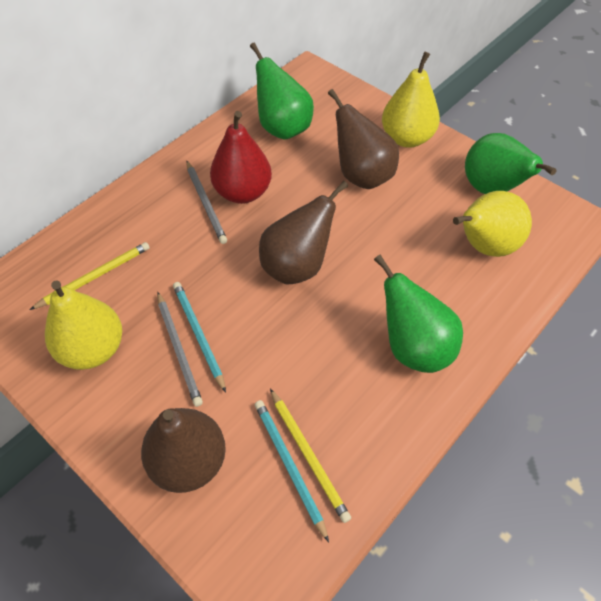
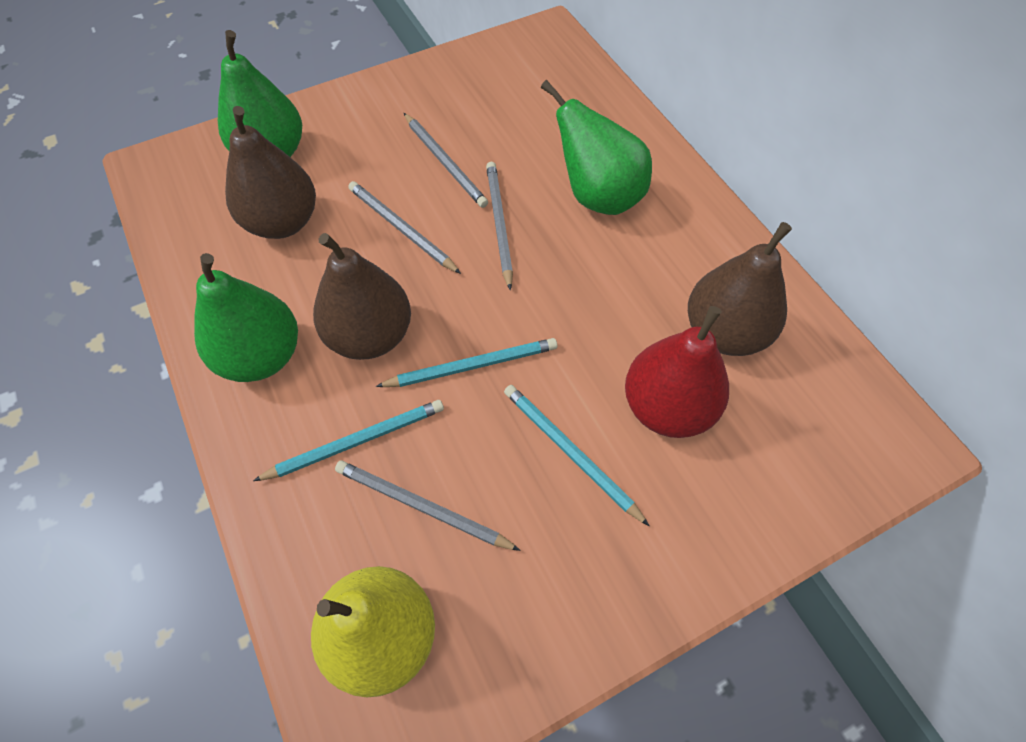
grey pencil: 2 -> 4
turquoise pencil: 2 -> 3
yellow pear: 3 -> 1
yellow pencil: 2 -> 0

